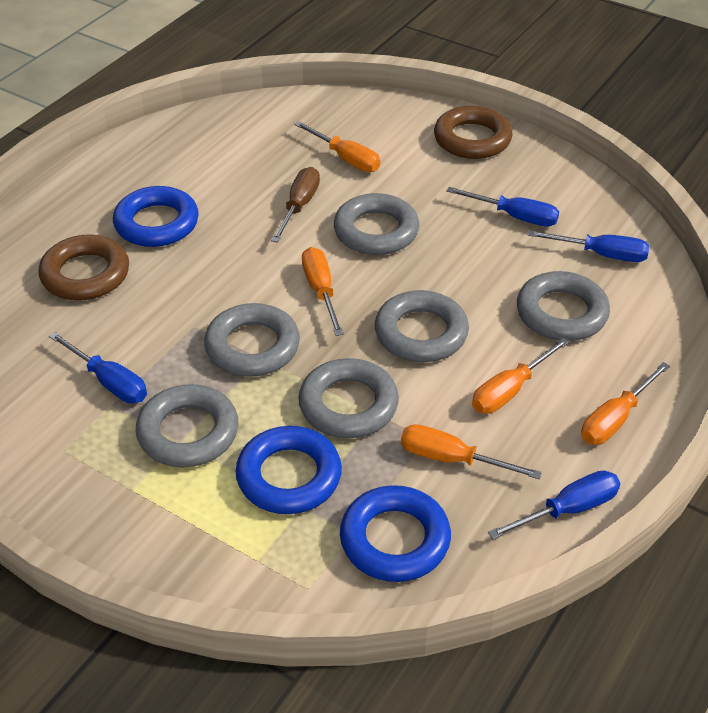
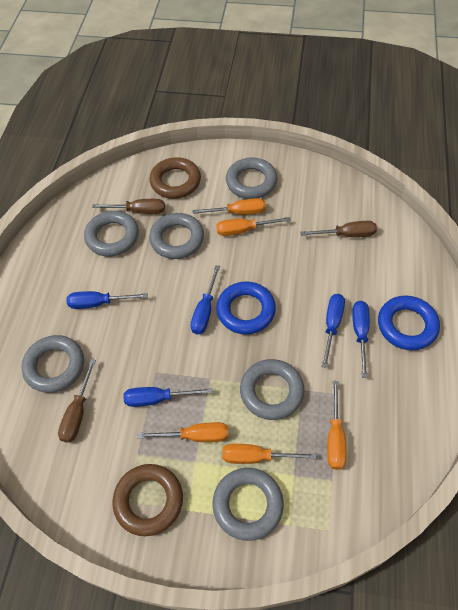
blue ring: 3 -> 2
blue screwdriver: 4 -> 5
brown screwdriver: 1 -> 3

